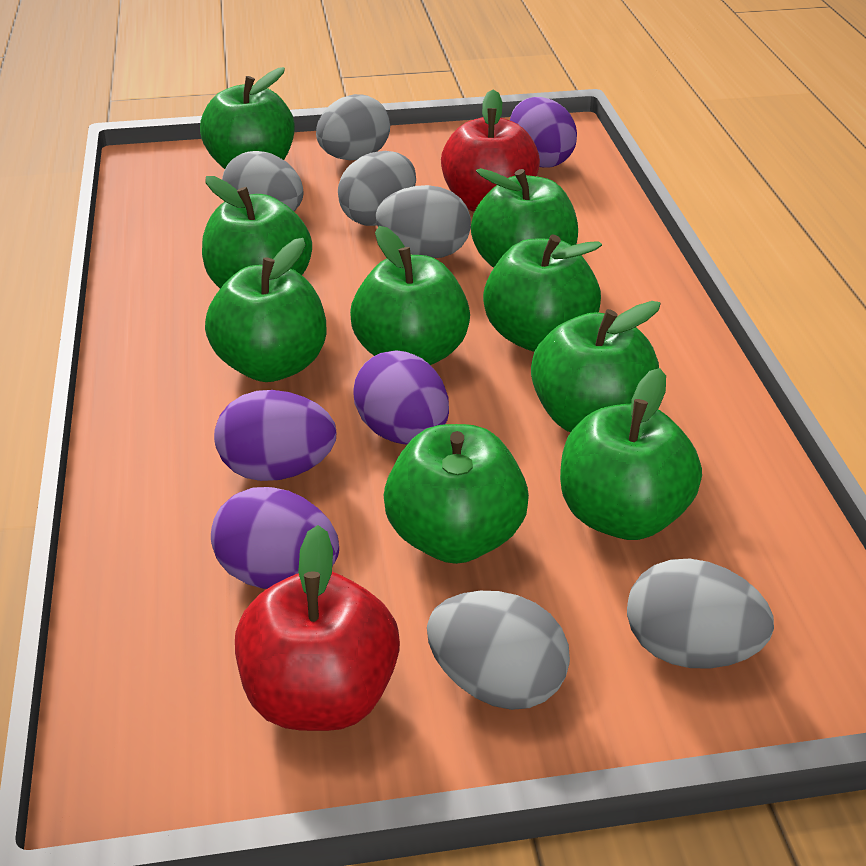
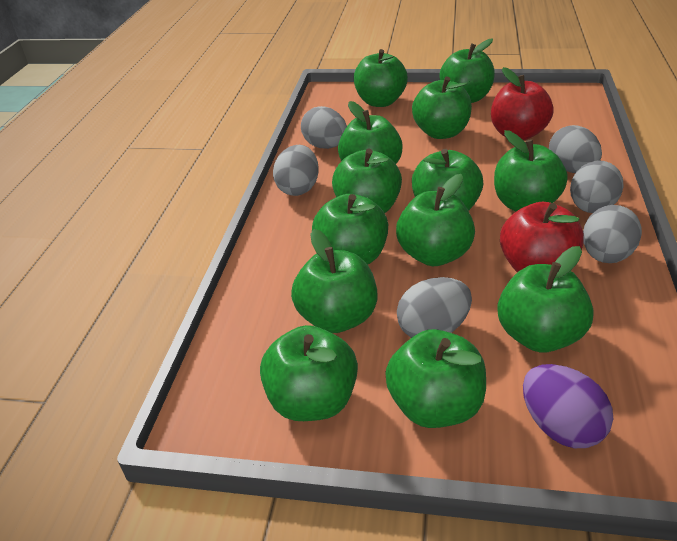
green apple: 9 -> 13
purple egg: 4 -> 1

